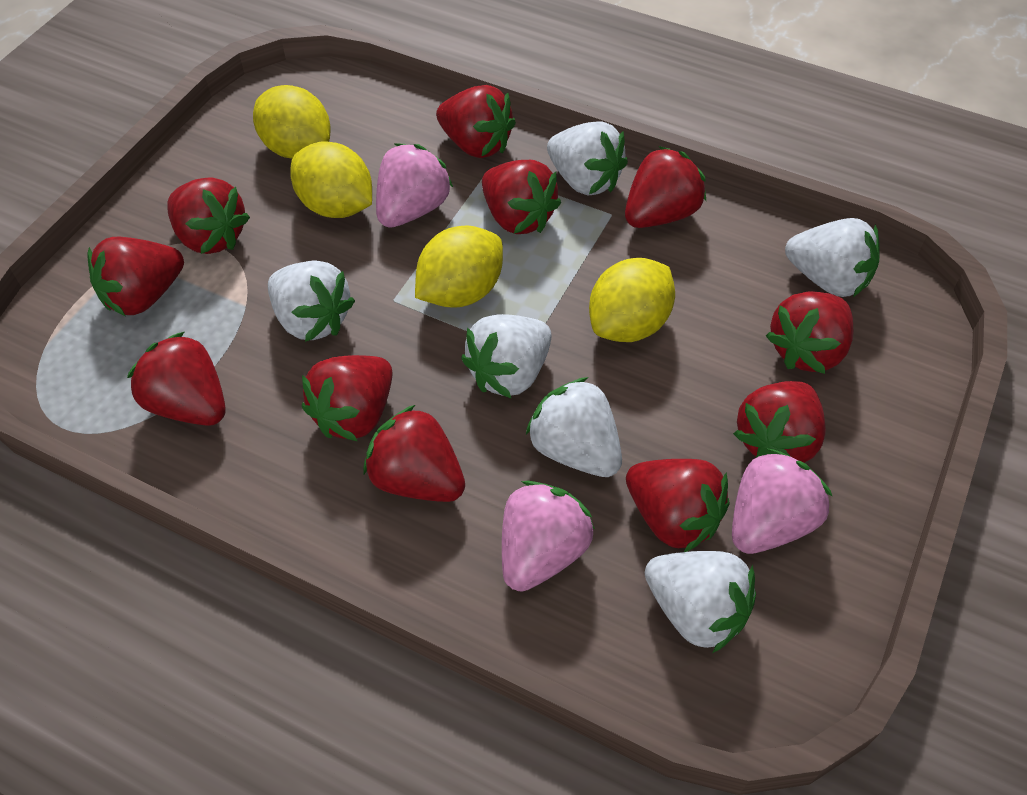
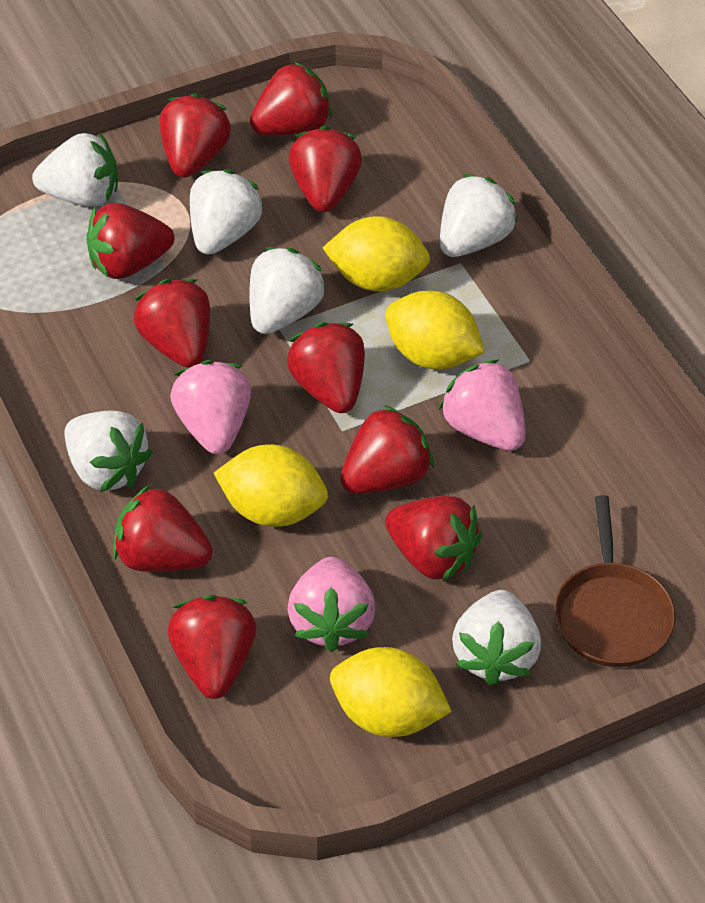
brown pan: 0 -> 1
red strawberry: 11 -> 10

